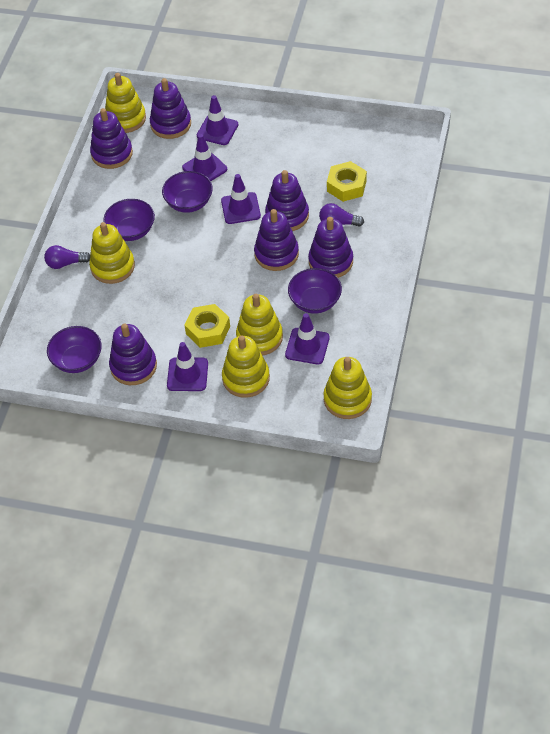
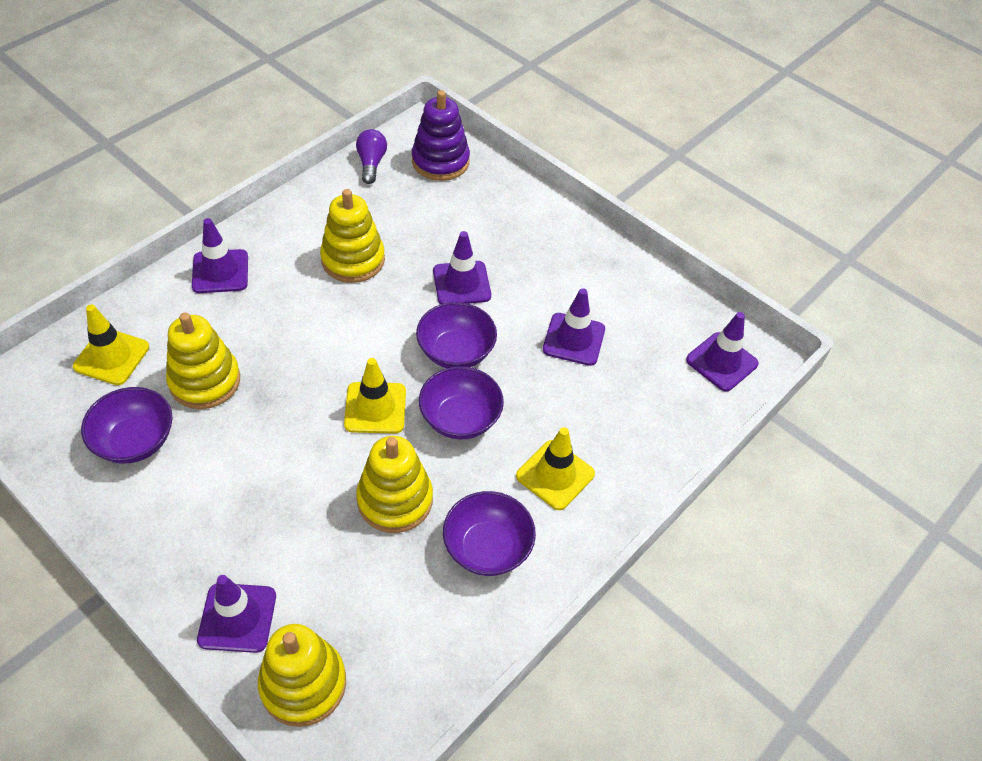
purple light bulb: 2 -> 1
purple stacking toy: 6 -> 1
yellow nut: 2 -> 0
yellow stacking toy: 5 -> 4
yellow traffic cone: 0 -> 3

